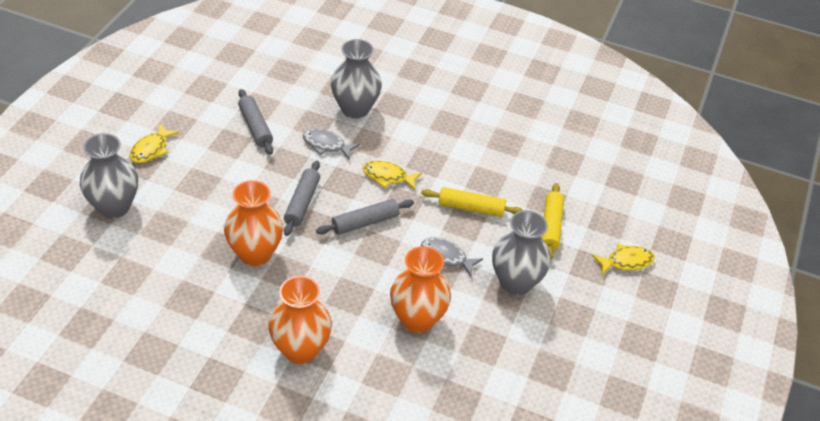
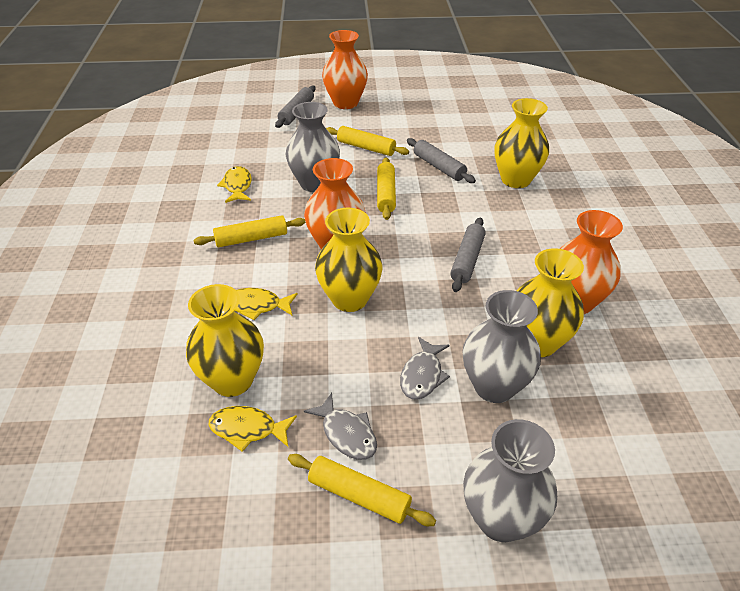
yellow rolling pin: 2 -> 4
yellow vase: 0 -> 4

